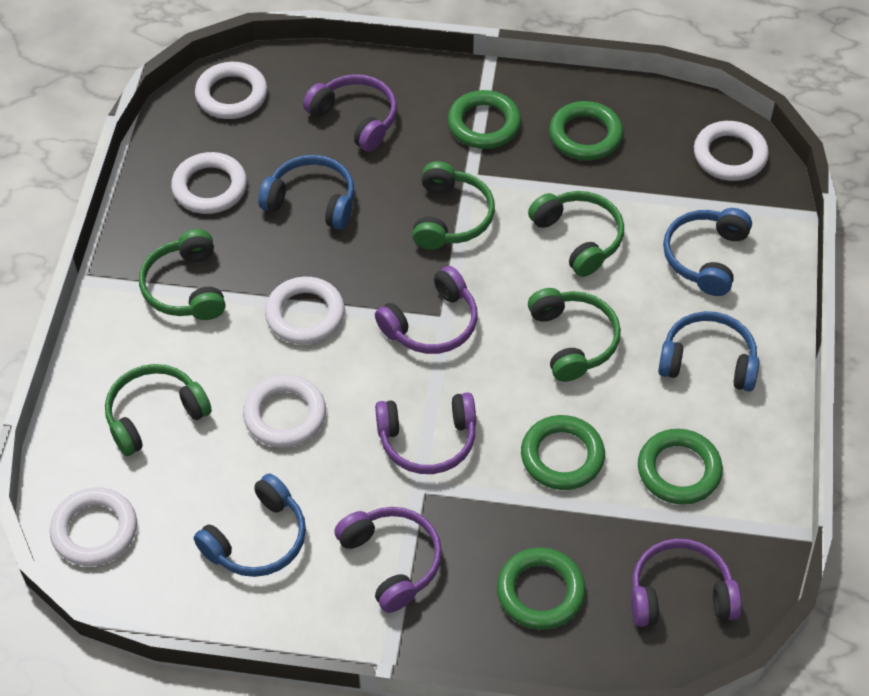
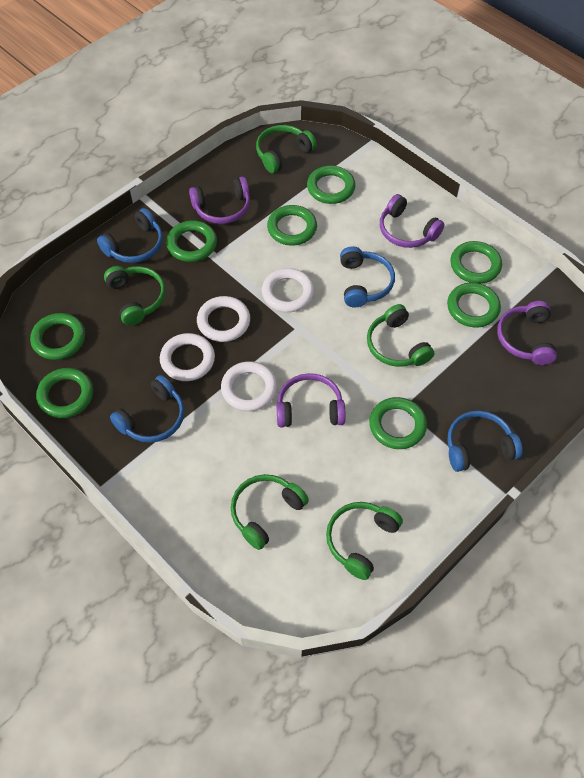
green ring: 5 -> 8
purple headphones: 5 -> 4
white ring: 6 -> 4

